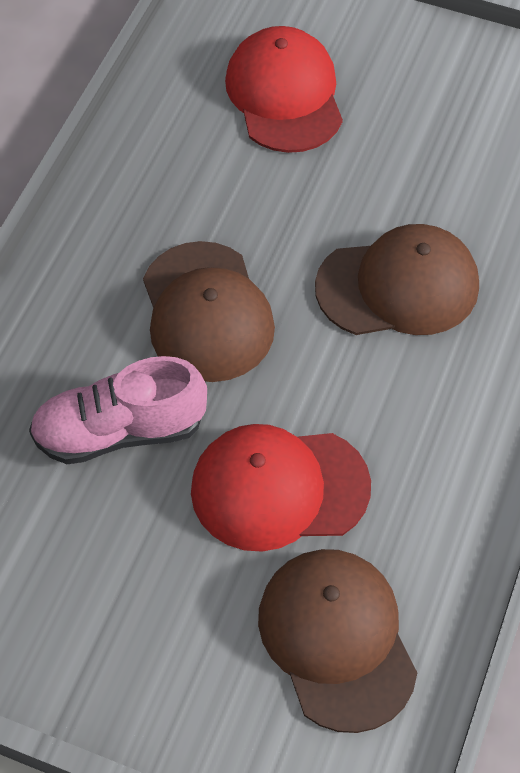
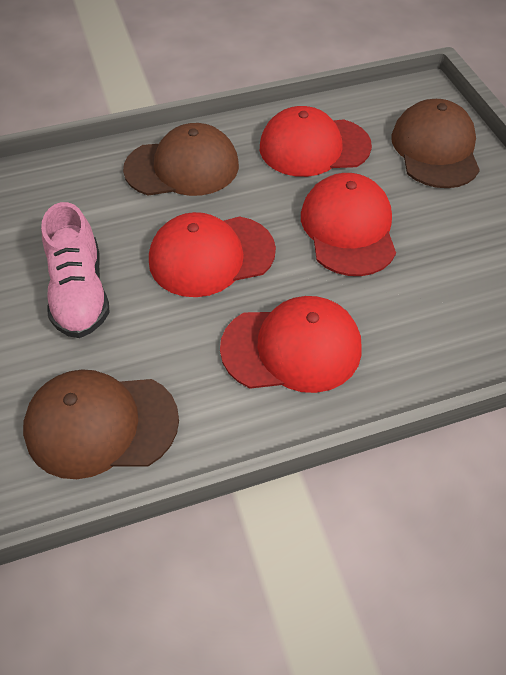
red cap: 2 -> 4

